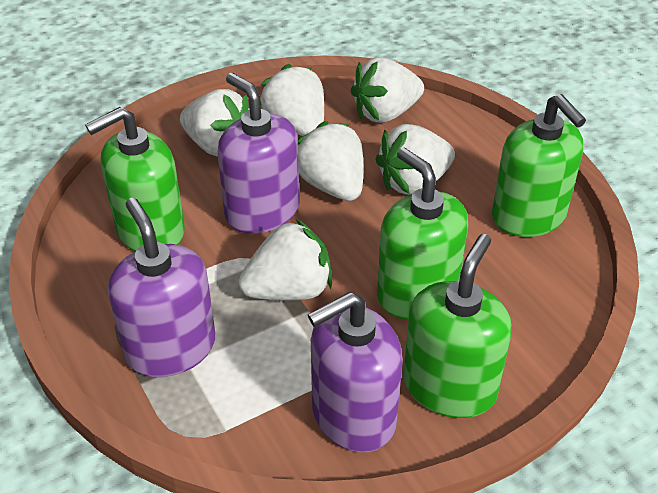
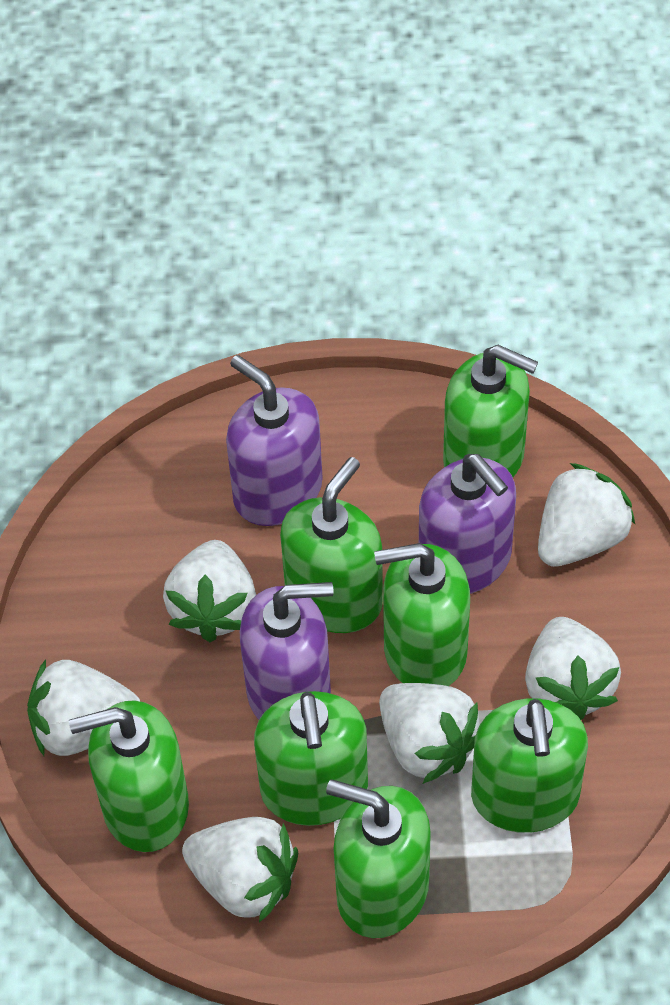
green soap dispenser: 4 -> 7

